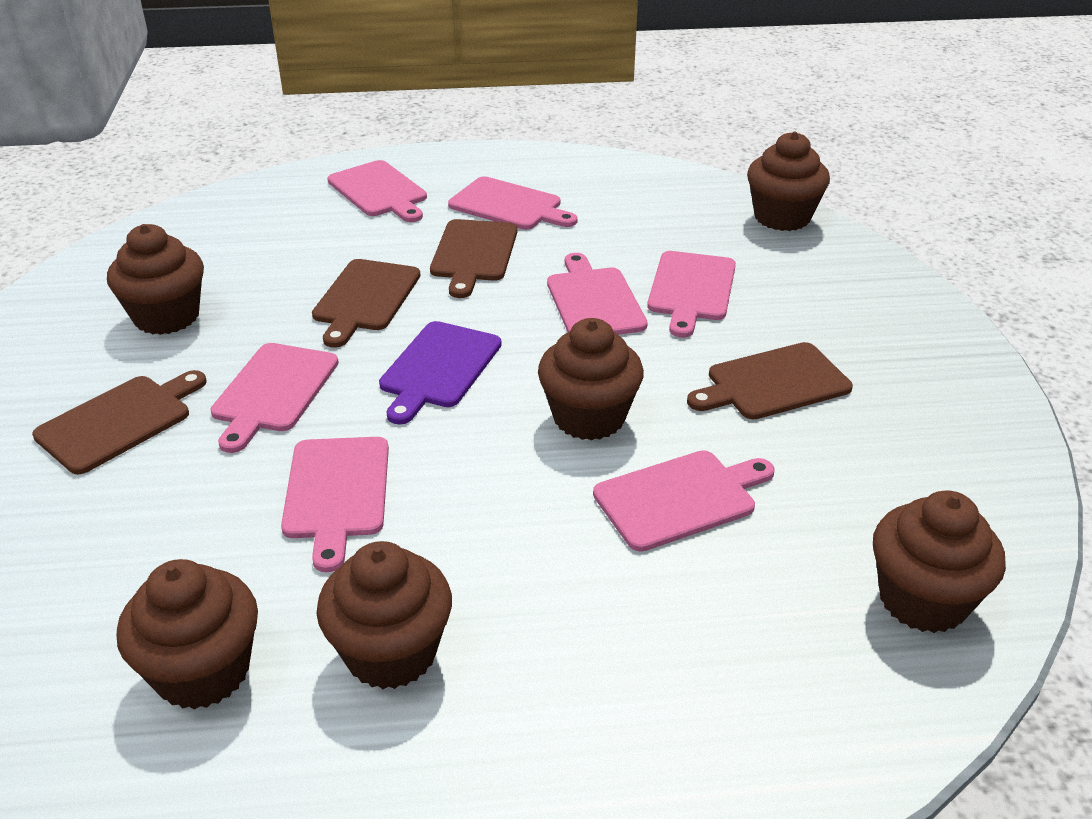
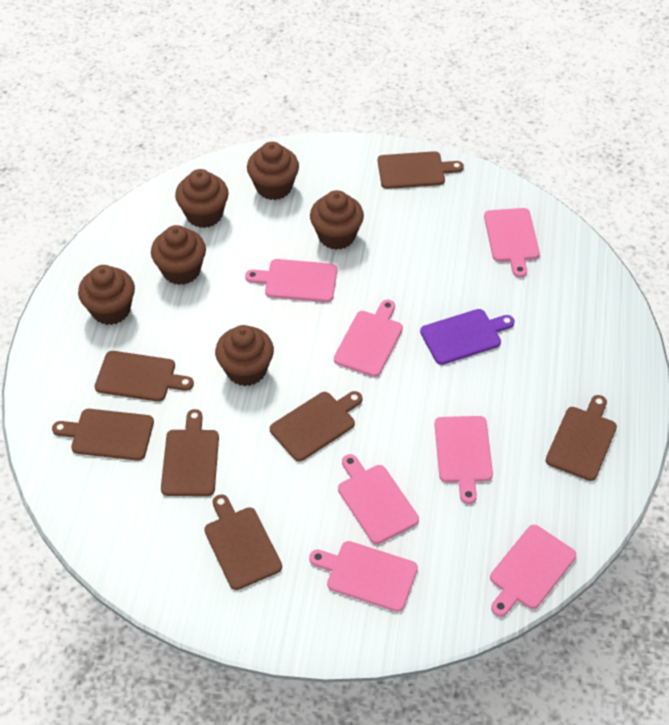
brown cutting board: 4 -> 7

